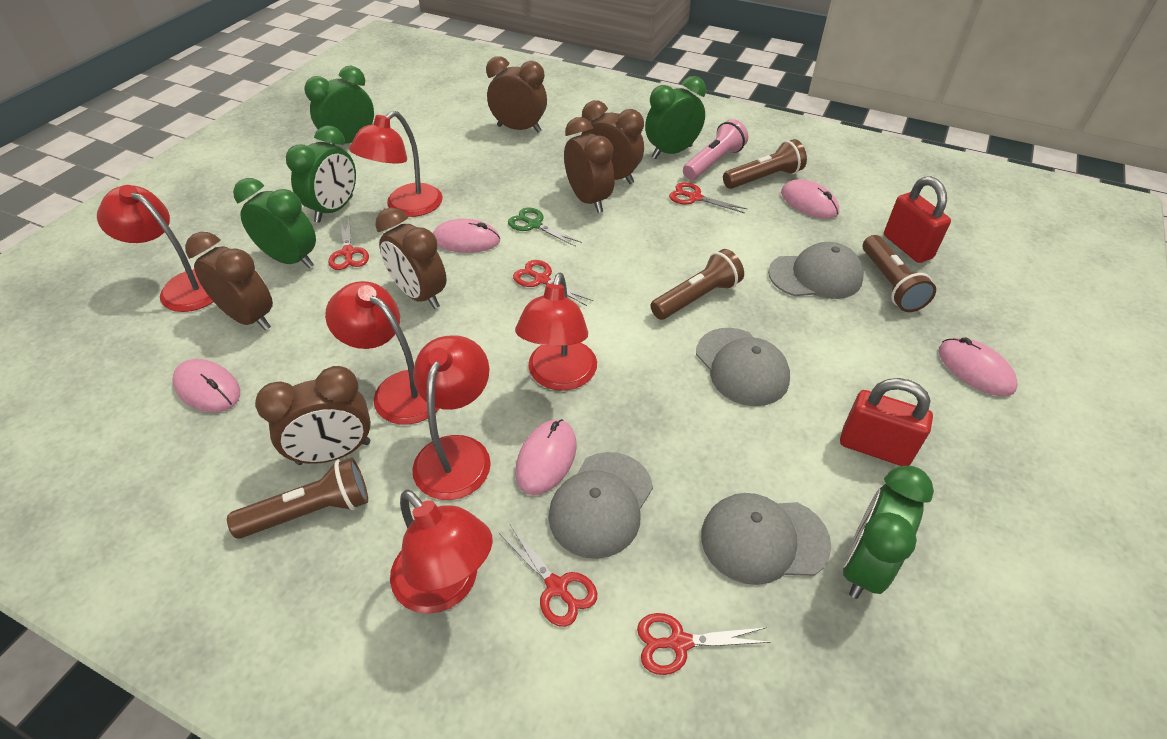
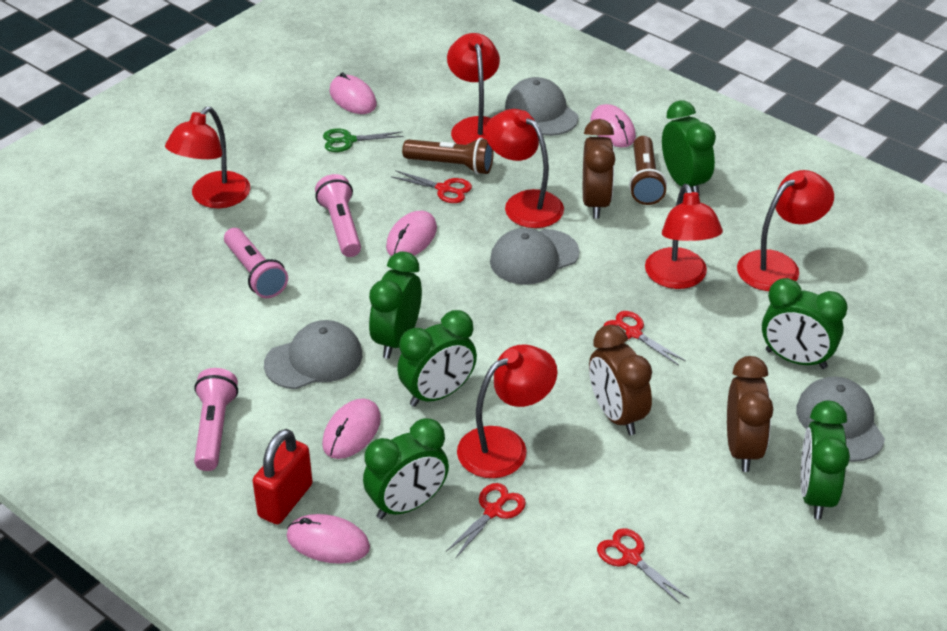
brown clock: 6 -> 3
brown flashlight: 4 -> 2
green clock: 5 -> 6
pink flashlight: 1 -> 3
red padlock: 2 -> 1
red scissors: 5 -> 4

